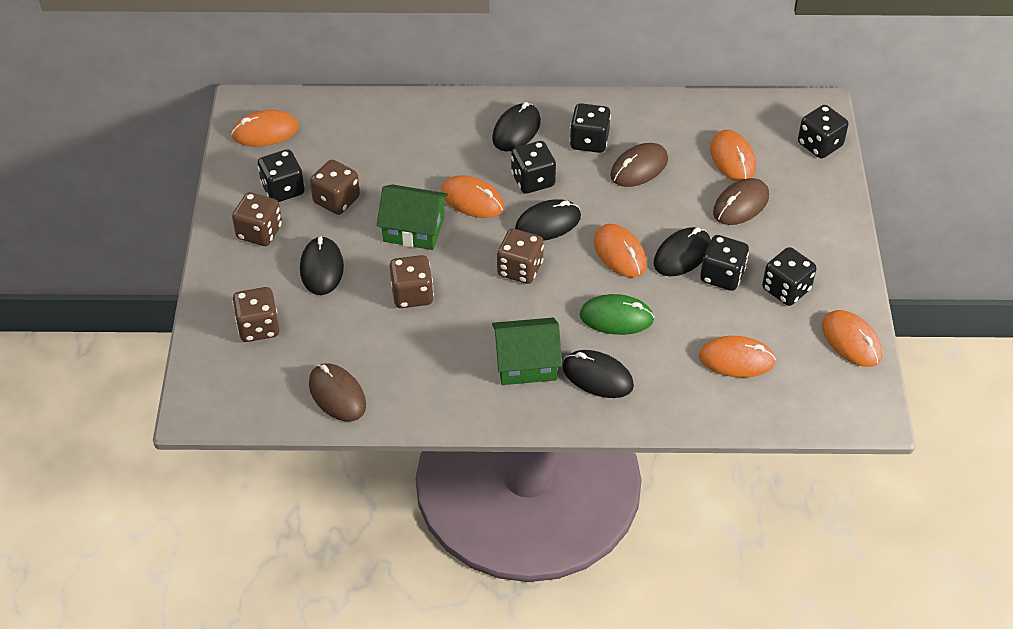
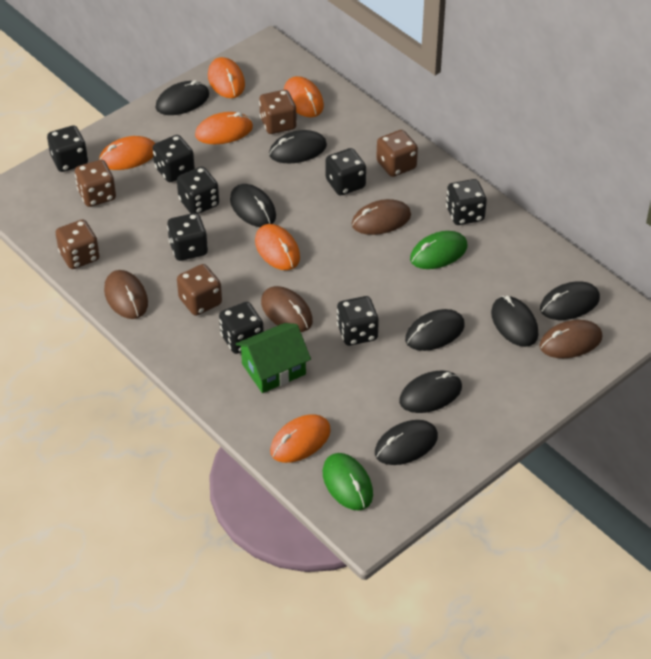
black dice: 6 -> 8
black mouse: 5 -> 8
brown mouse: 3 -> 4
green house: 2 -> 1
green mouse: 1 -> 2

